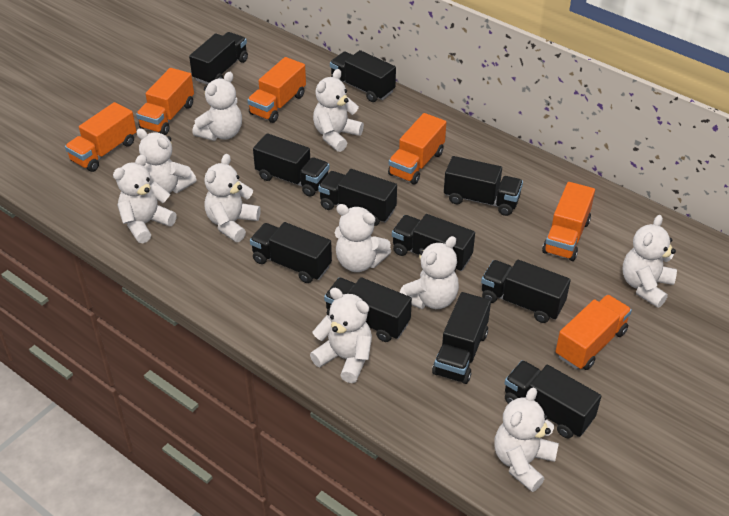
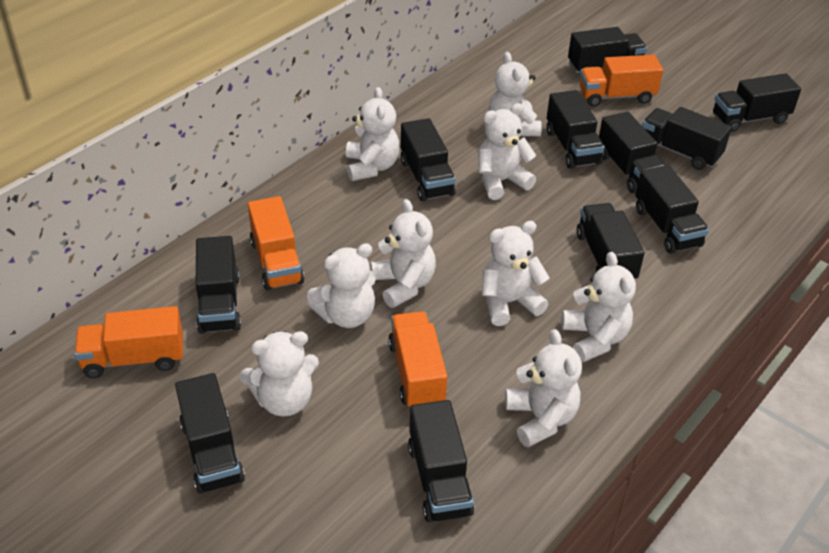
orange truck: 6 -> 4
white teddy bear: 10 -> 9

